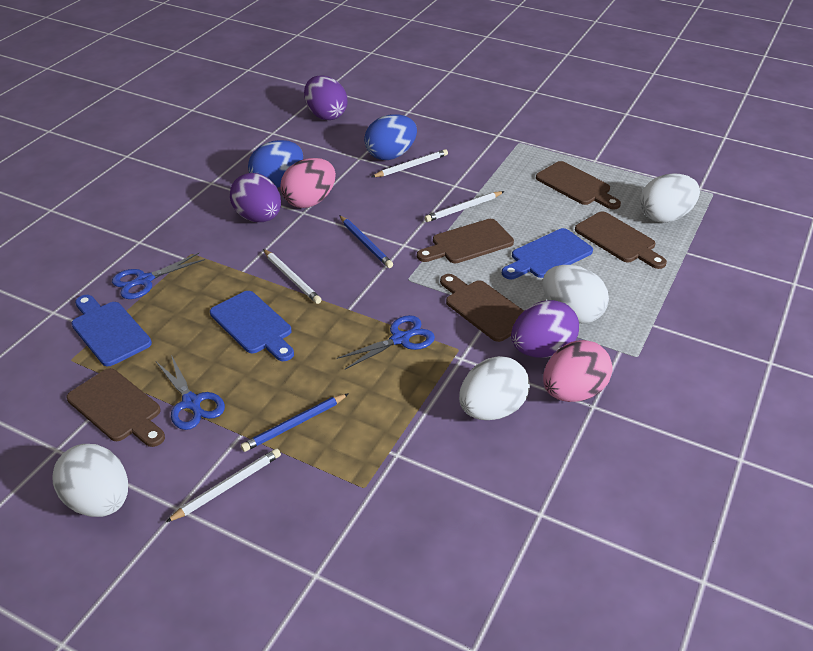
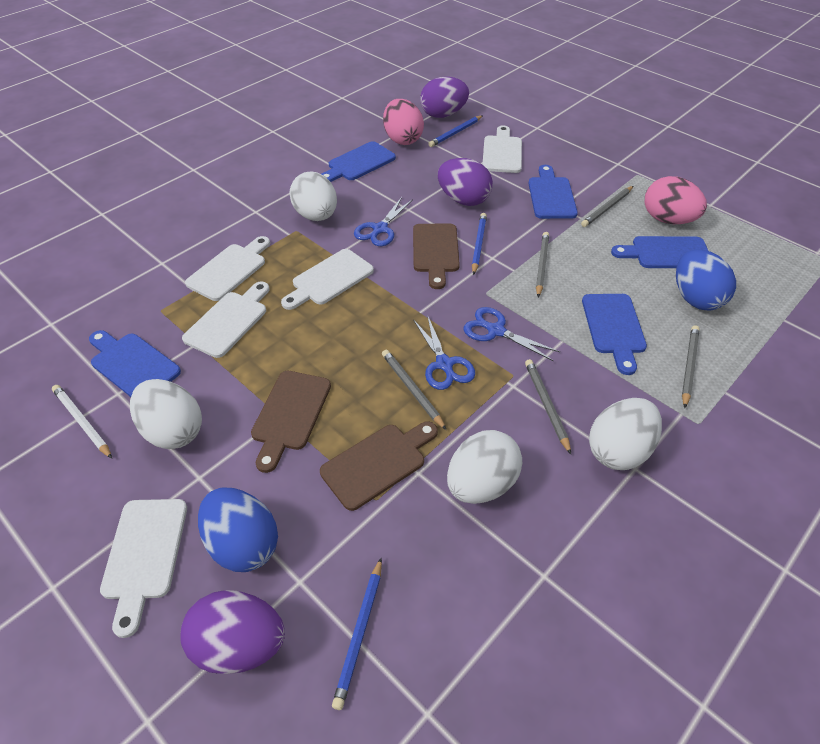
blue cutting board: 3 -> 5
blue pencil: 2 -> 3
brown cutting board: 5 -> 3
grey pencil: 0 -> 5
white cutting board: 0 -> 5
white pencil: 4 -> 1

